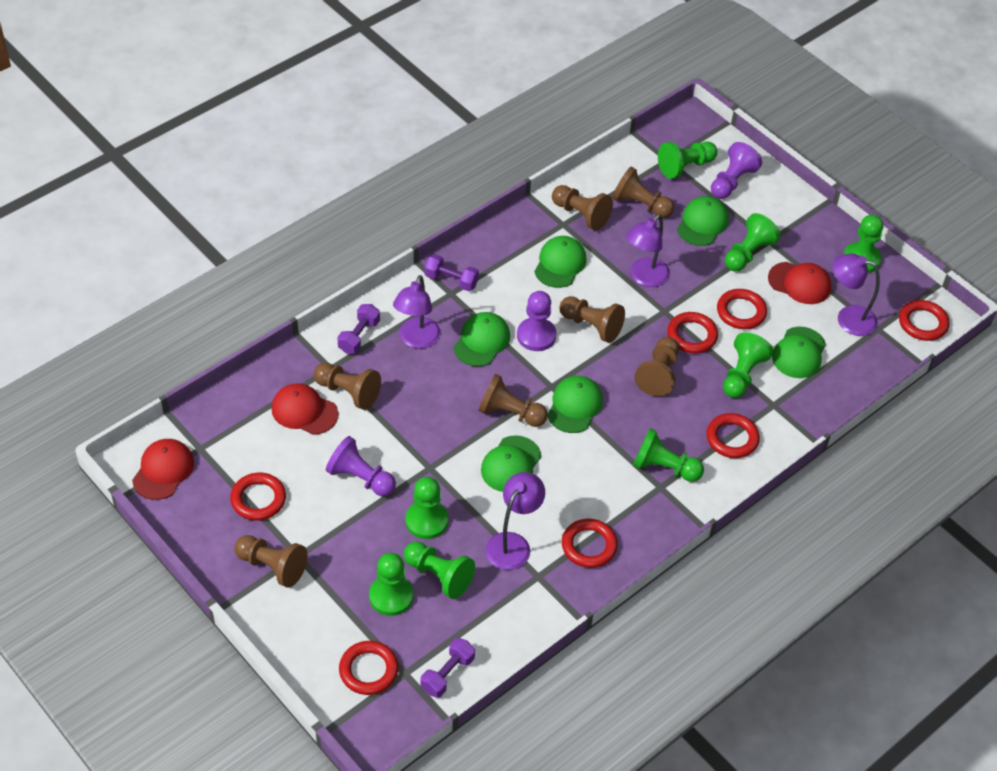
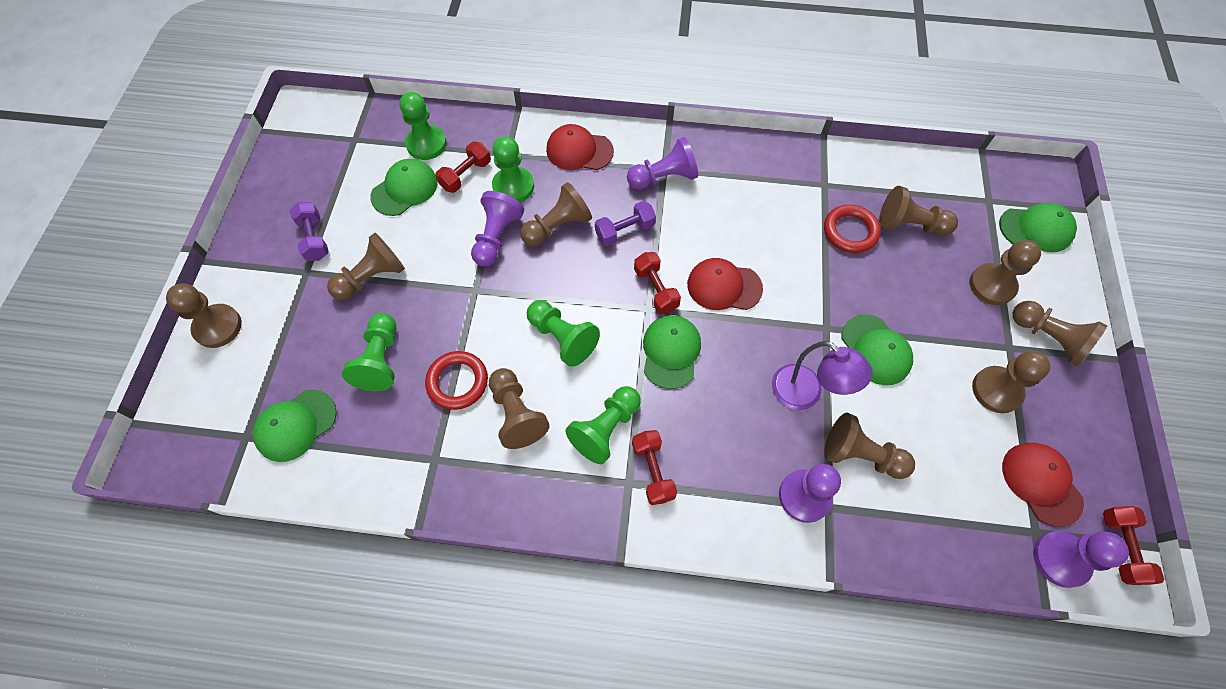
brown pawn: 7 -> 9
green cap: 6 -> 5
green pawn: 8 -> 5
purple dumbbell: 3 -> 2
purple lamp: 4 -> 1
purple pawn: 3 -> 4
red dumbbell: 0 -> 4
red ring: 7 -> 2

